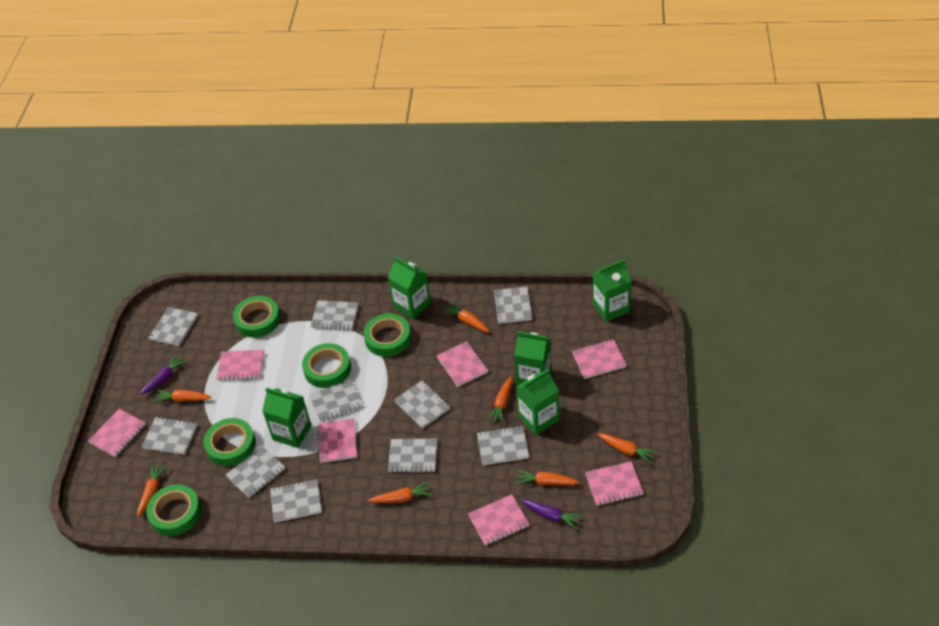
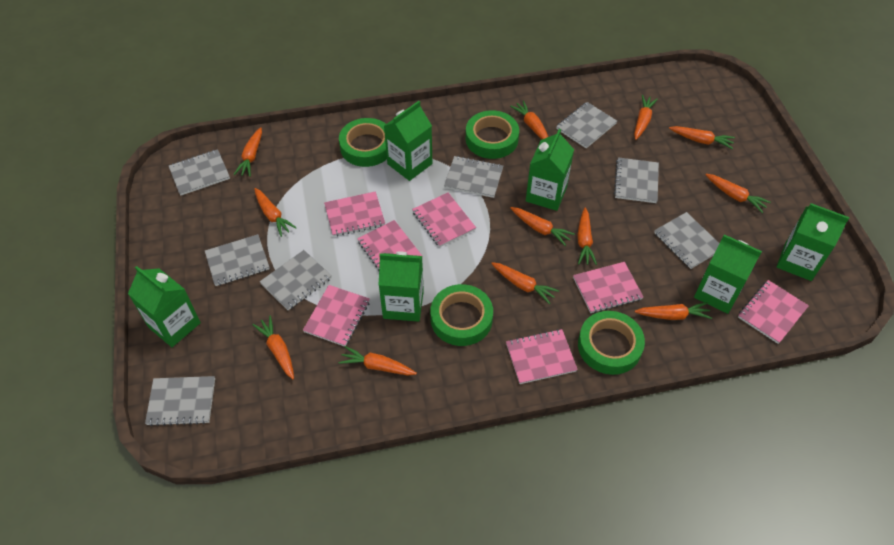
green carton: 5 -> 6
green tape: 5 -> 4
grey notebook: 10 -> 8
orange carrot: 7 -> 12
purple carrot: 2 -> 0

